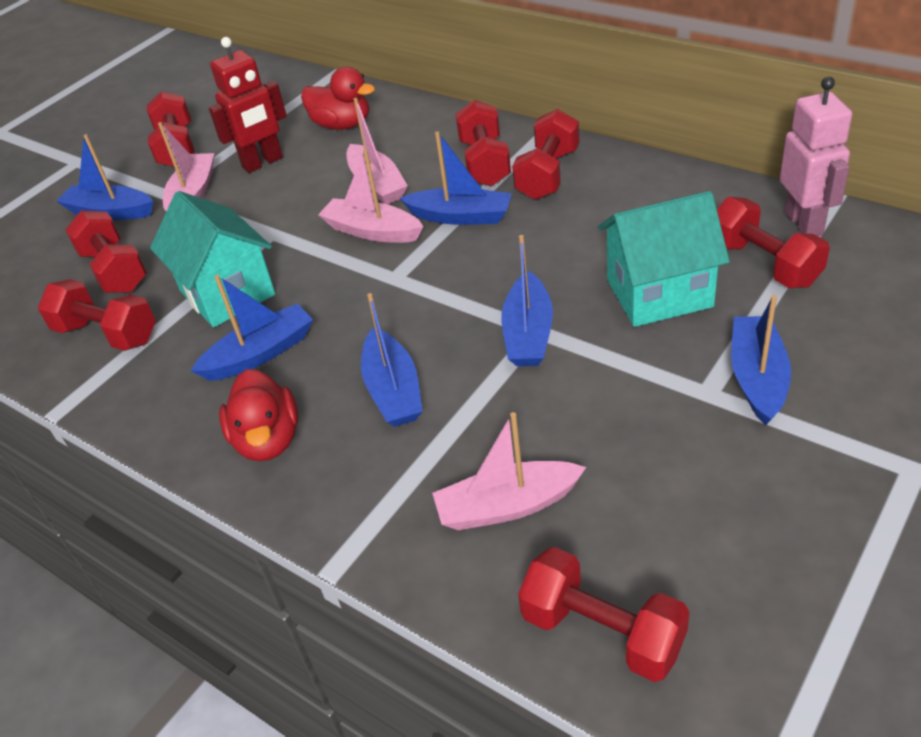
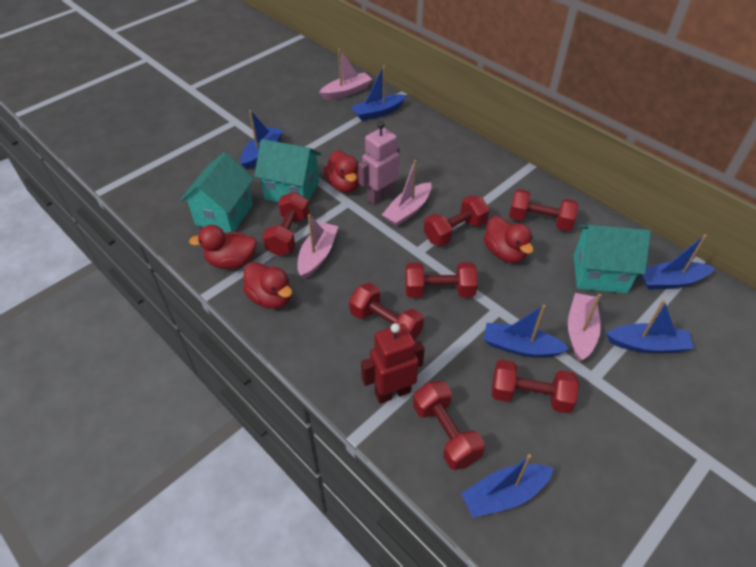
red duck: 2 -> 4
turquoise house: 2 -> 3

